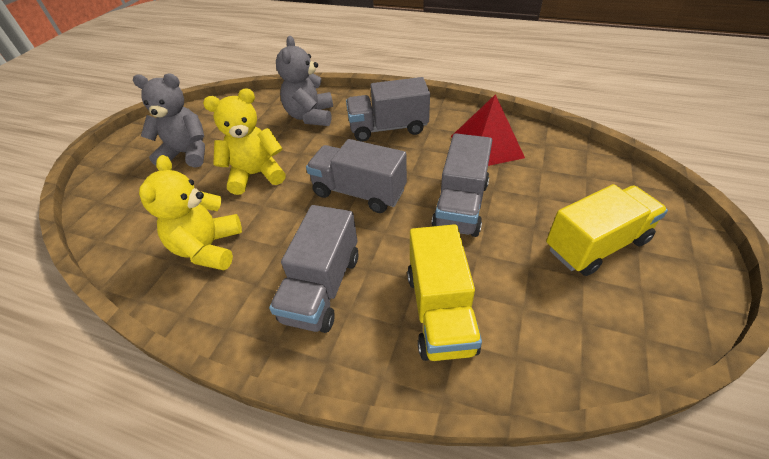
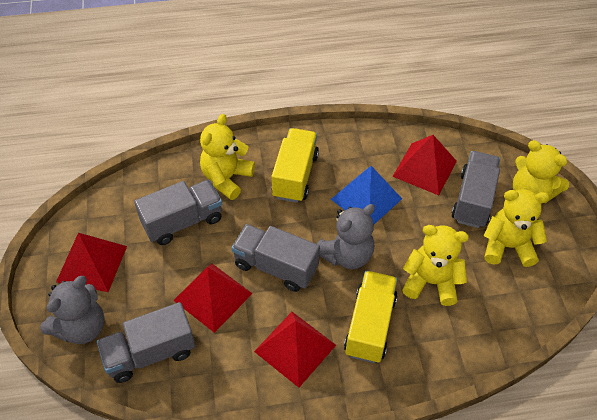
blue pyramid: 0 -> 1
red pyramid: 1 -> 4
yellow teddy bear: 2 -> 4

